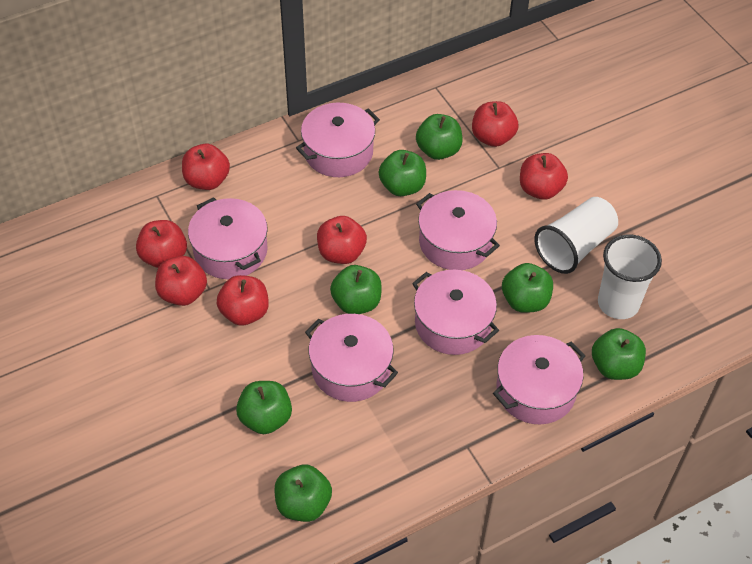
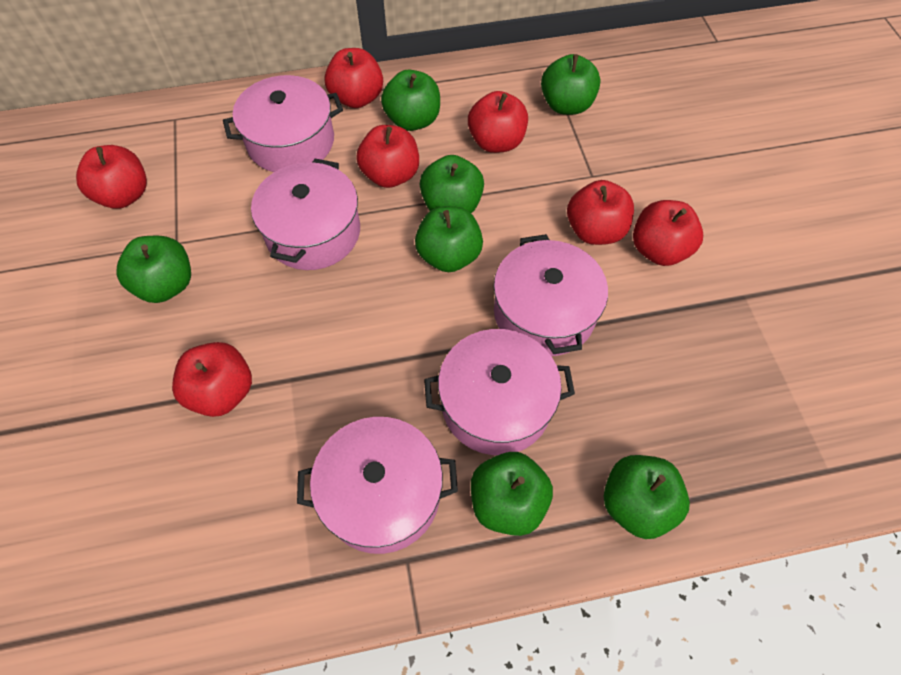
pink pot: 6 -> 5
white cup: 2 -> 0

